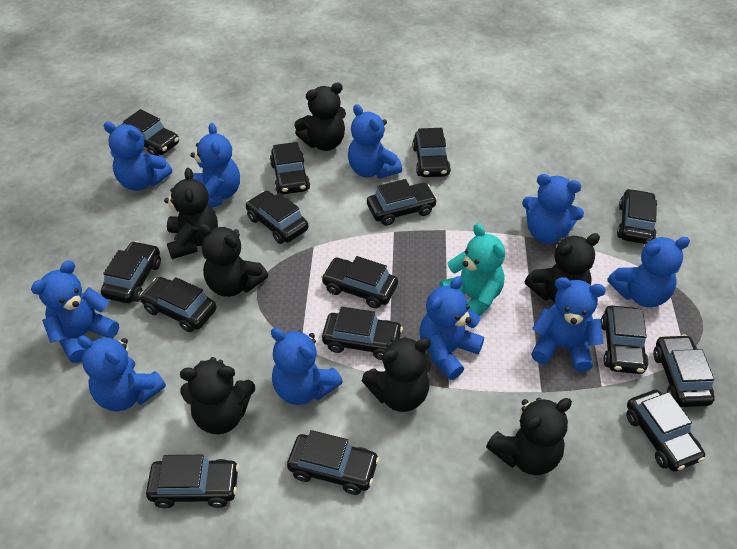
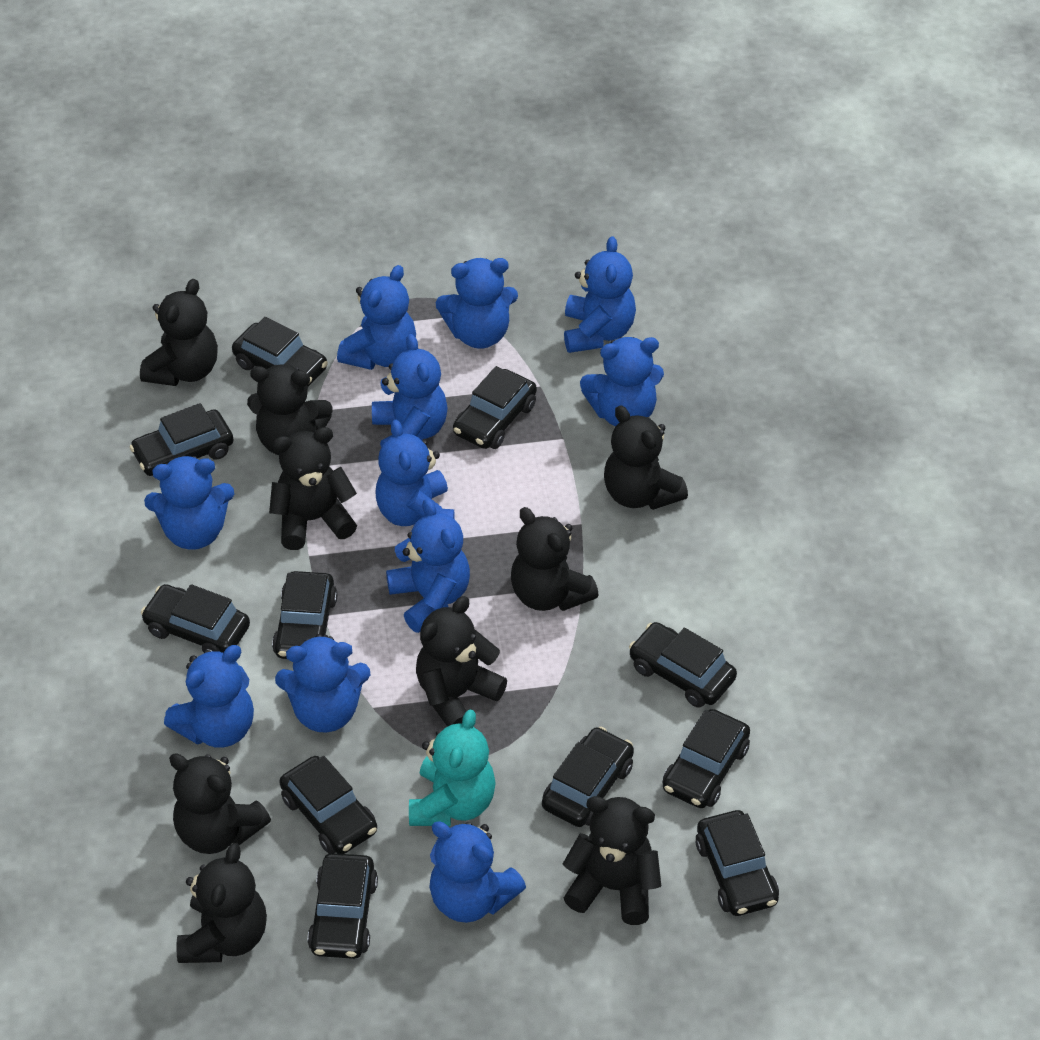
black car: 15 -> 11
black teddy bear: 7 -> 9
blue teddy bear: 10 -> 11

